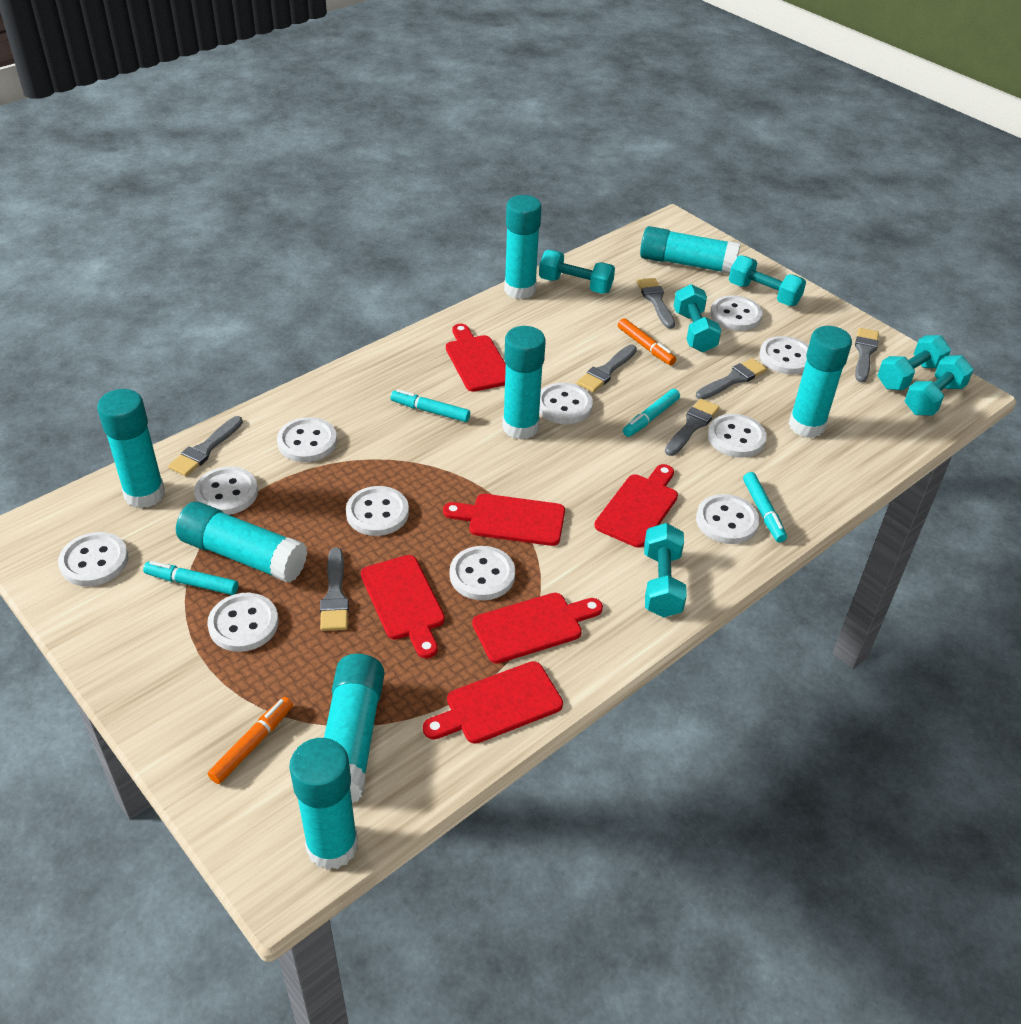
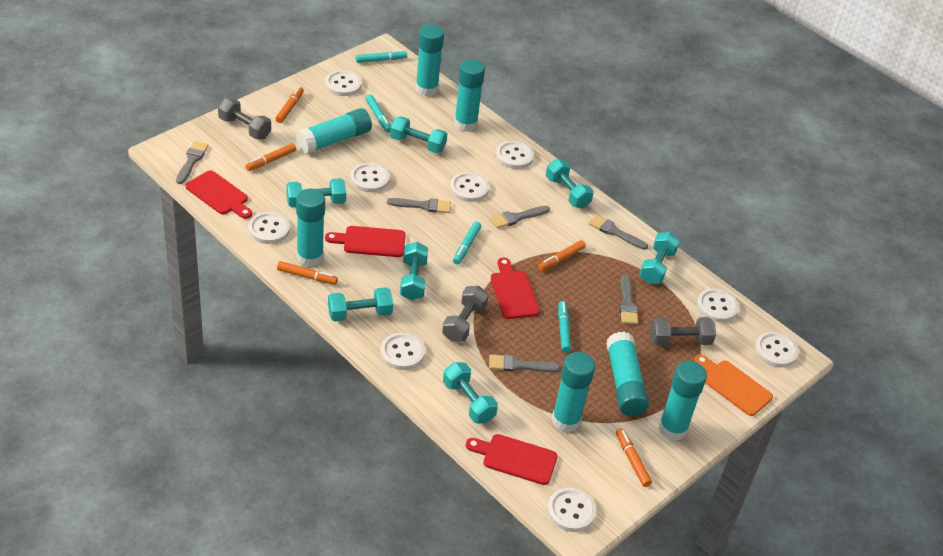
grey brush: 7 -> 6
grey dumbbell: 0 -> 3
orange cutting board: 0 -> 1
orange marker: 2 -> 5
red cutting board: 6 -> 4
turquoise dumbbell: 6 -> 7
turquoise glue stick: 8 -> 7
white button: 11 -> 9

